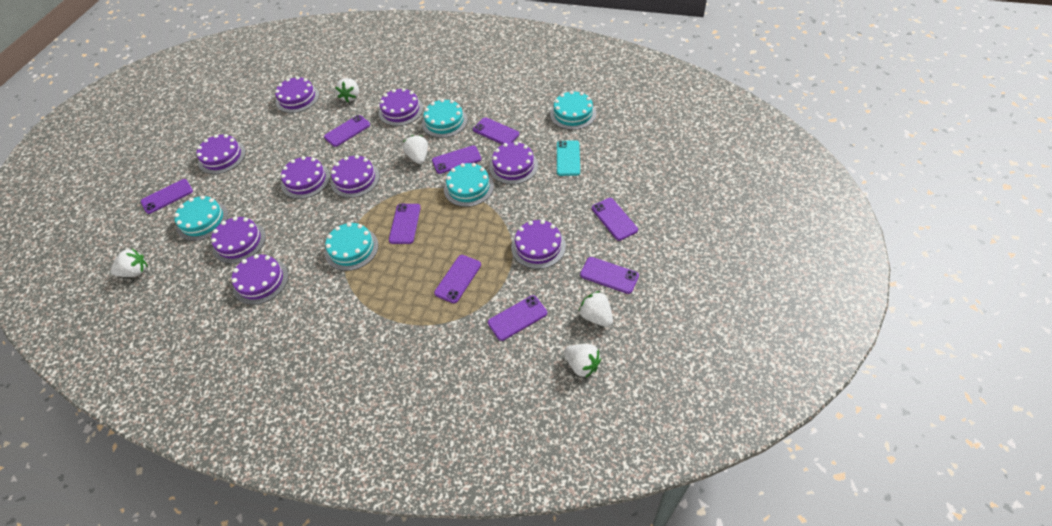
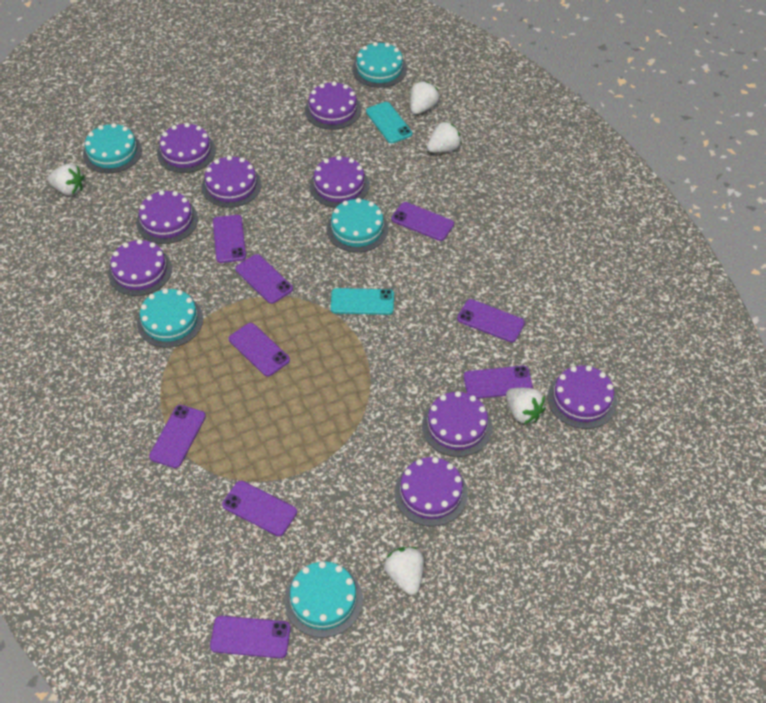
turquoise phone: 1 -> 2

